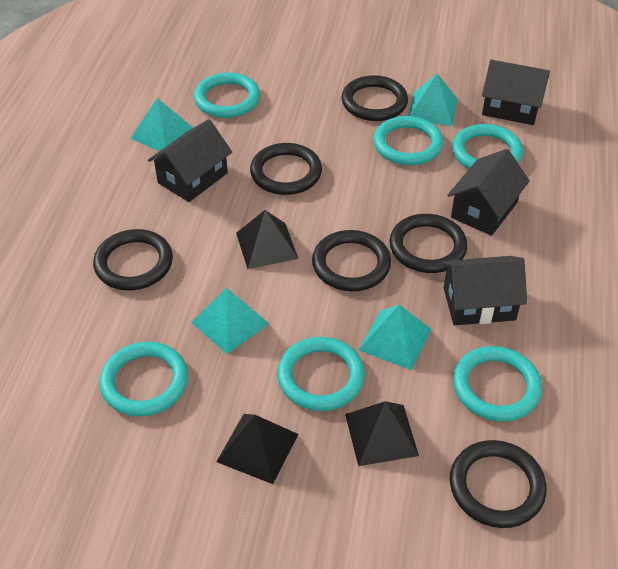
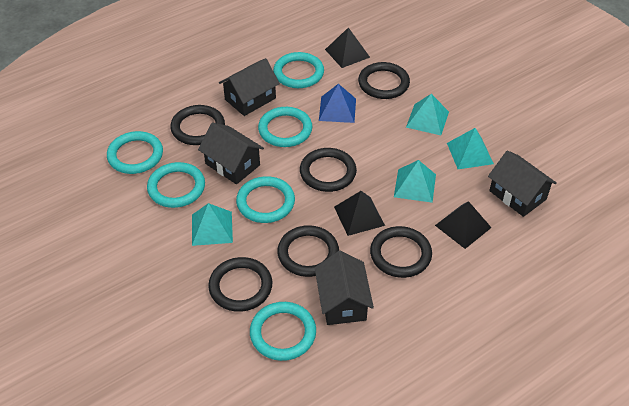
blue pyramid: 0 -> 1

